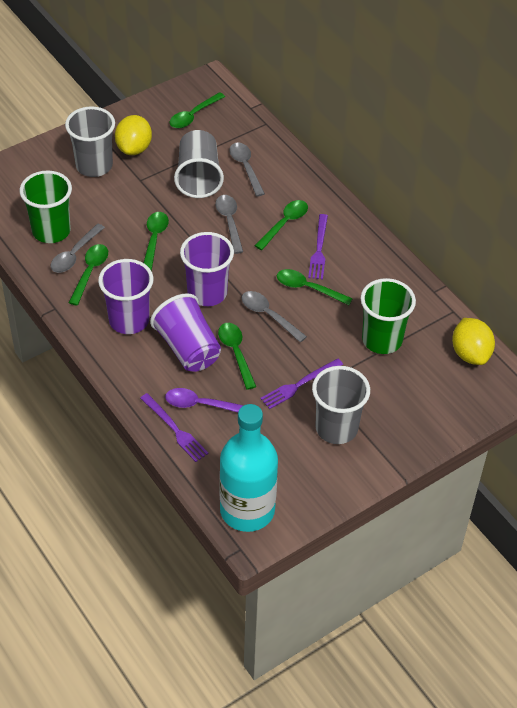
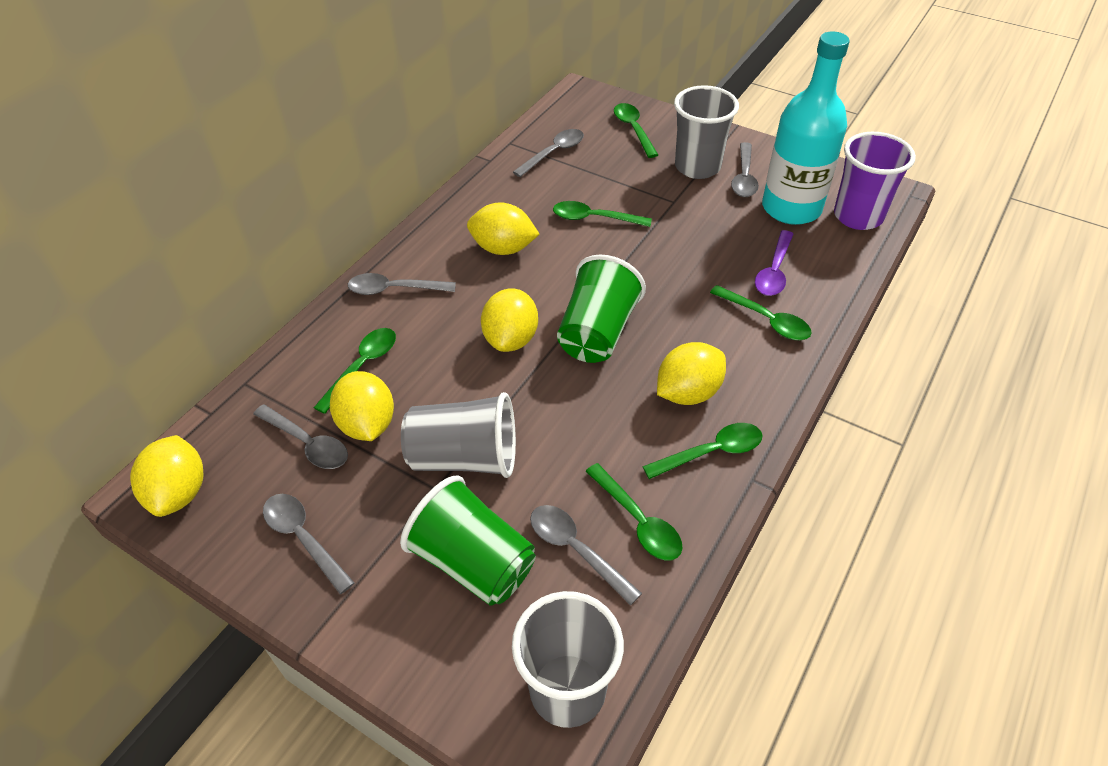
grey spoon: 4 -> 6
purple cup: 3 -> 1
purple fork: 3 -> 0
yellow lemon: 2 -> 5

